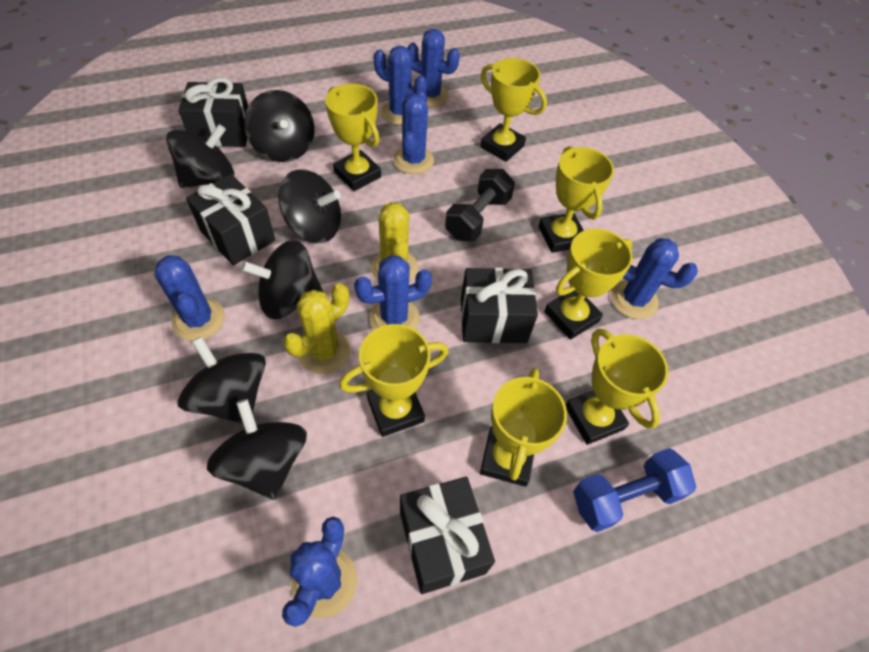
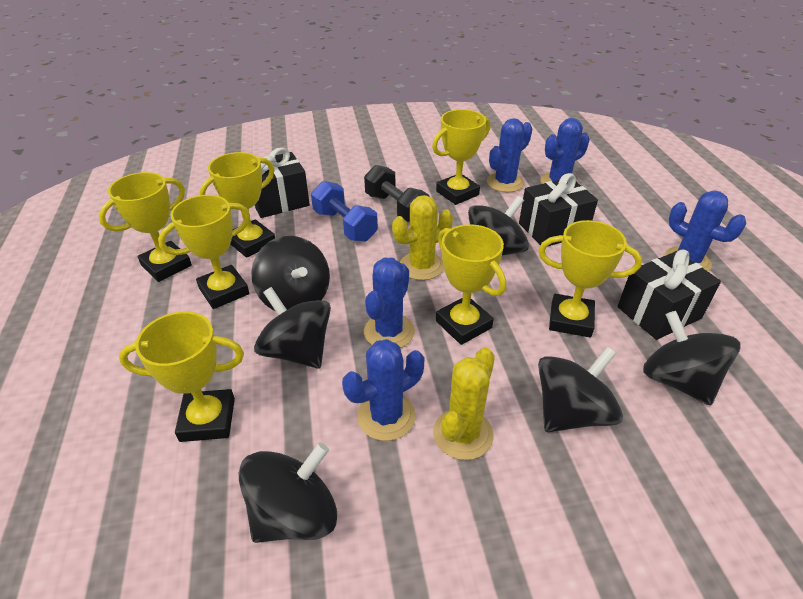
black gift: 4 -> 3
blue cactus: 7 -> 5

